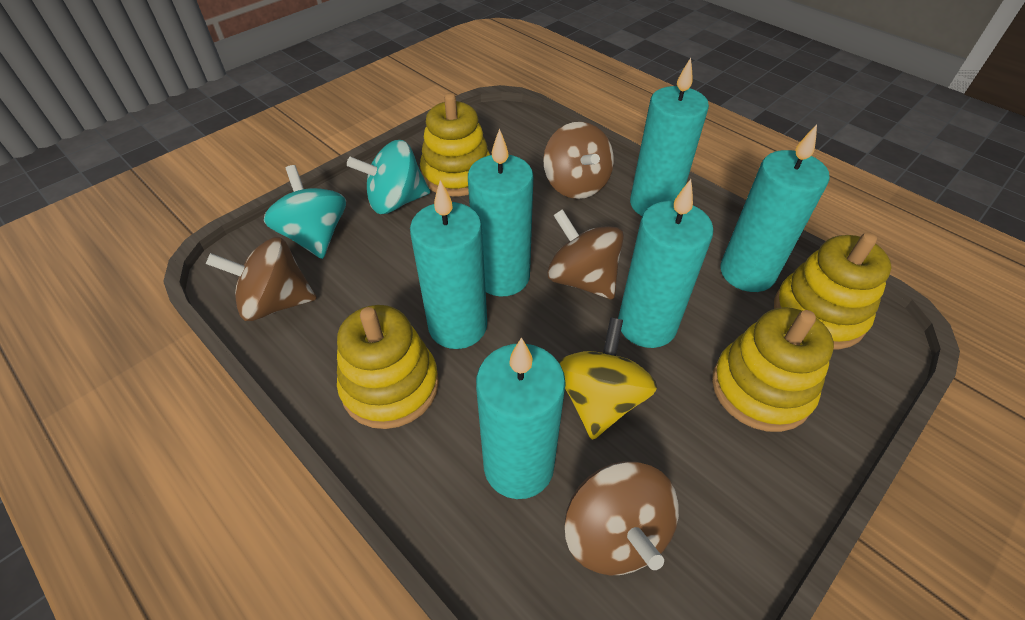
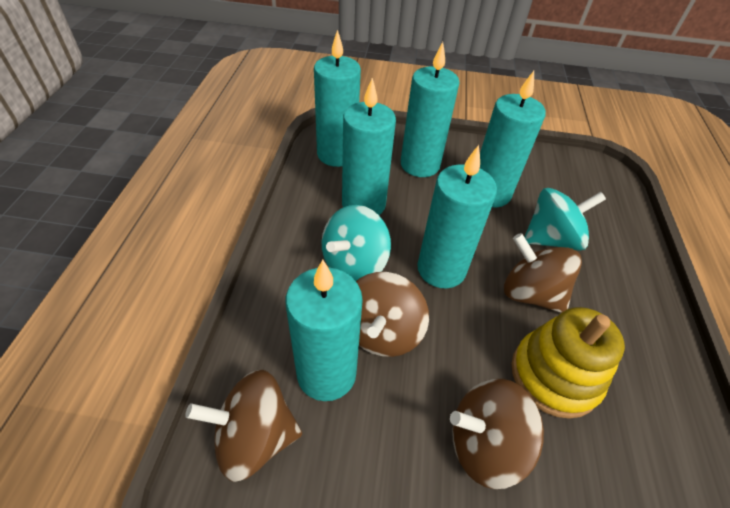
yellow spinning top: 1 -> 0
yellow stacking toy: 4 -> 1

